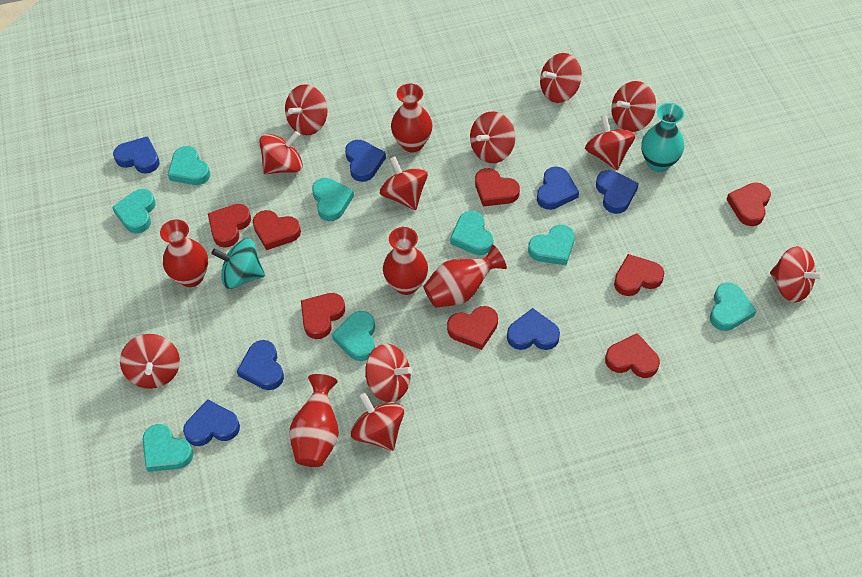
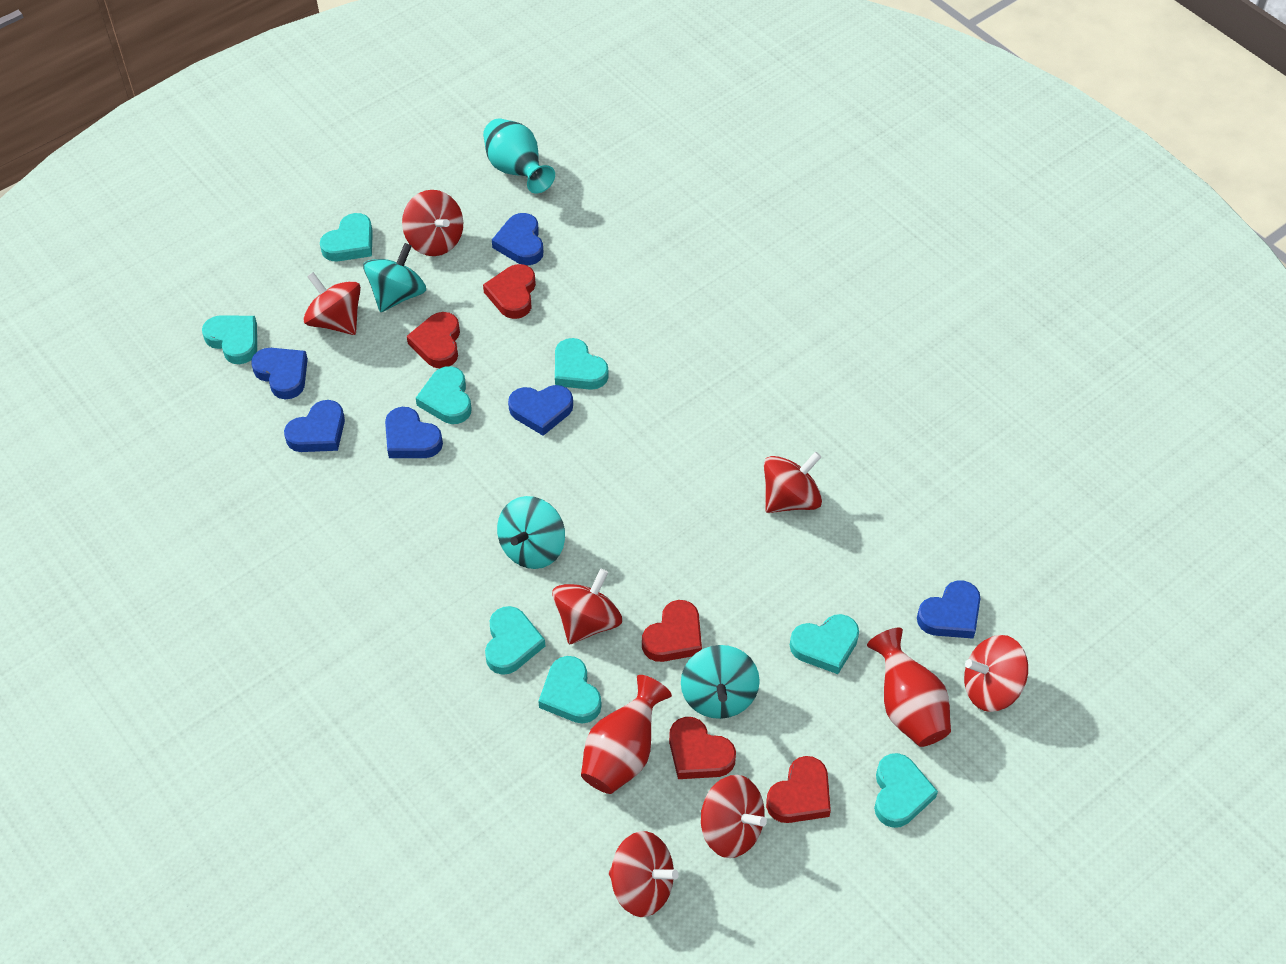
blue heart: 7 -> 6
red heart: 8 -> 5
red spinning top: 11 -> 7
red vase: 5 -> 2
turquoise spinning top: 1 -> 3

